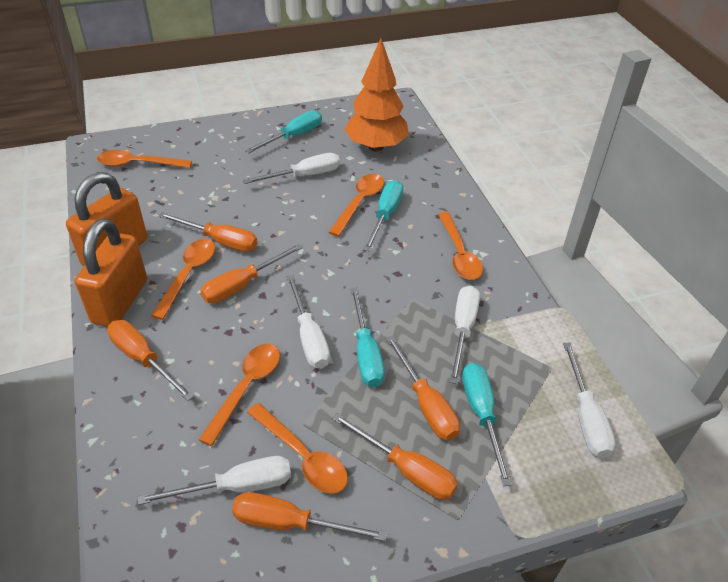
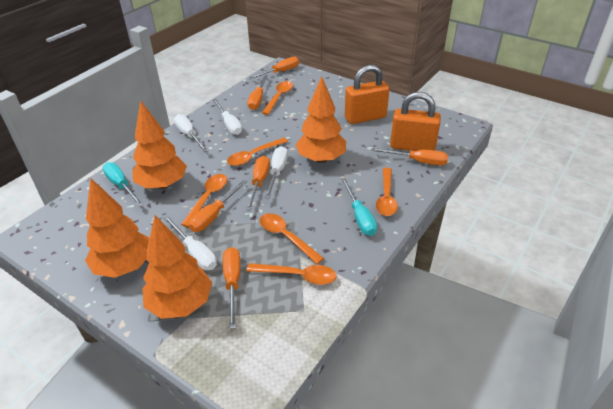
orange tree: 1 -> 4
turquoise screwdriver: 4 -> 2
white screwdriver: 5 -> 4

